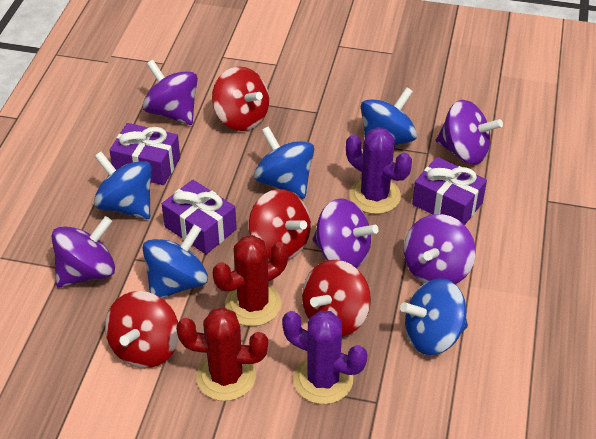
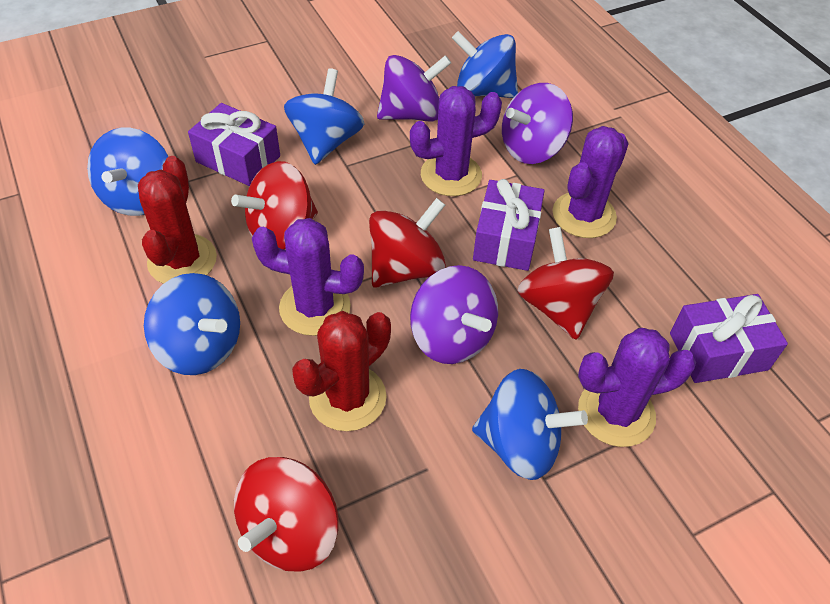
purple cactus: 2 -> 4
purple spinning top: 5 -> 3

